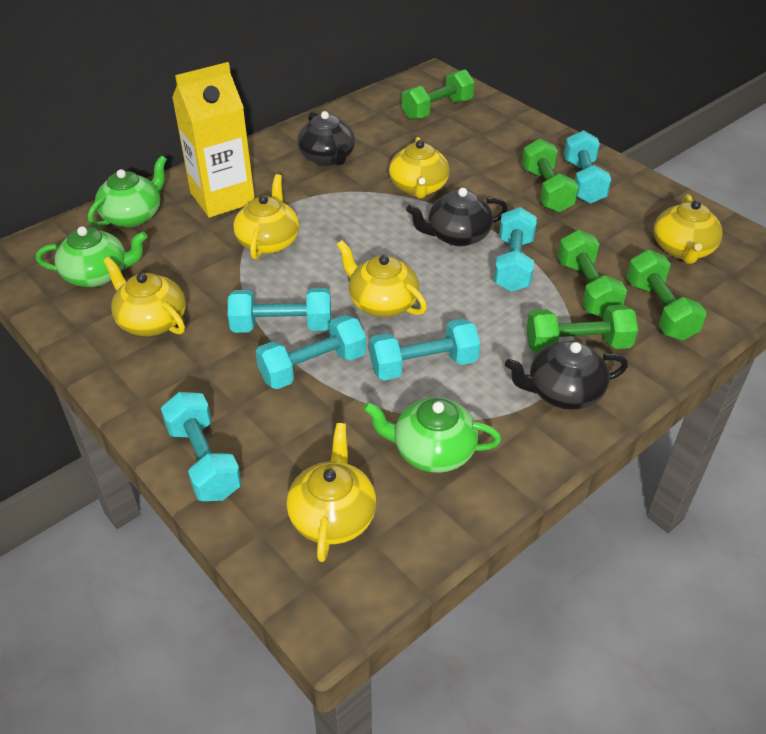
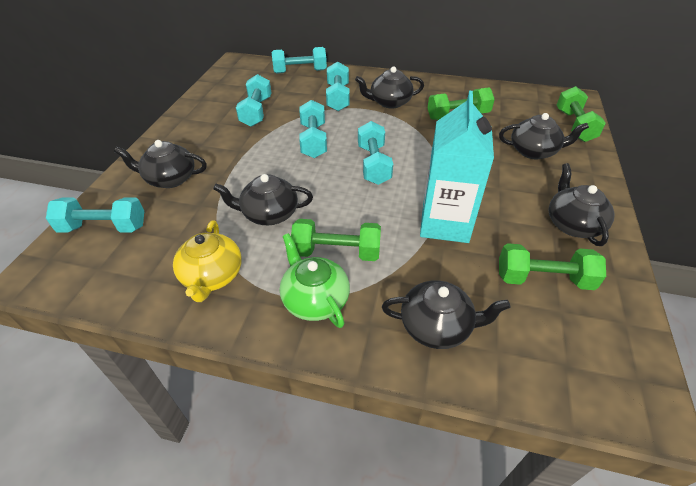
black teapot: 3 -> 6
green dumbbell: 5 -> 4
green teapot: 3 -> 1
turquoise carton: 0 -> 1
yellow carton: 1 -> 0
yellow teapot: 6 -> 1

